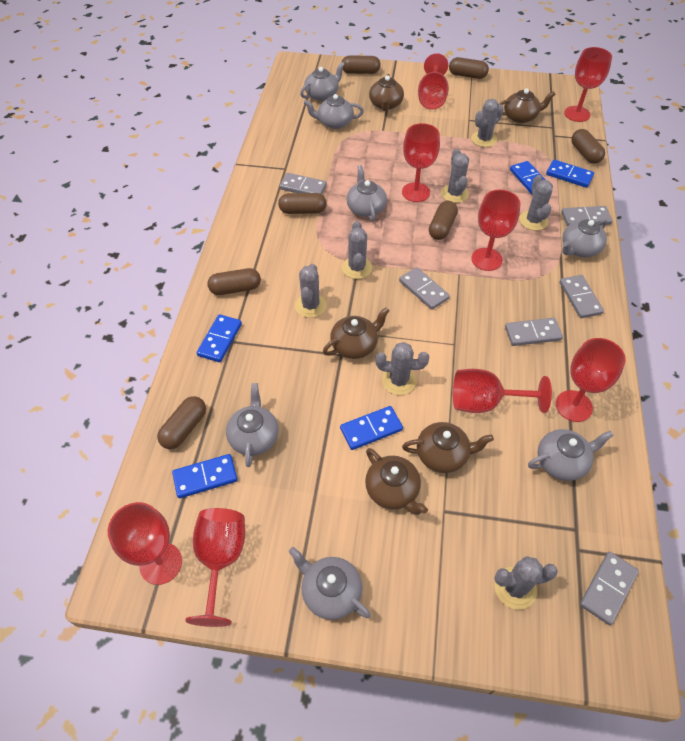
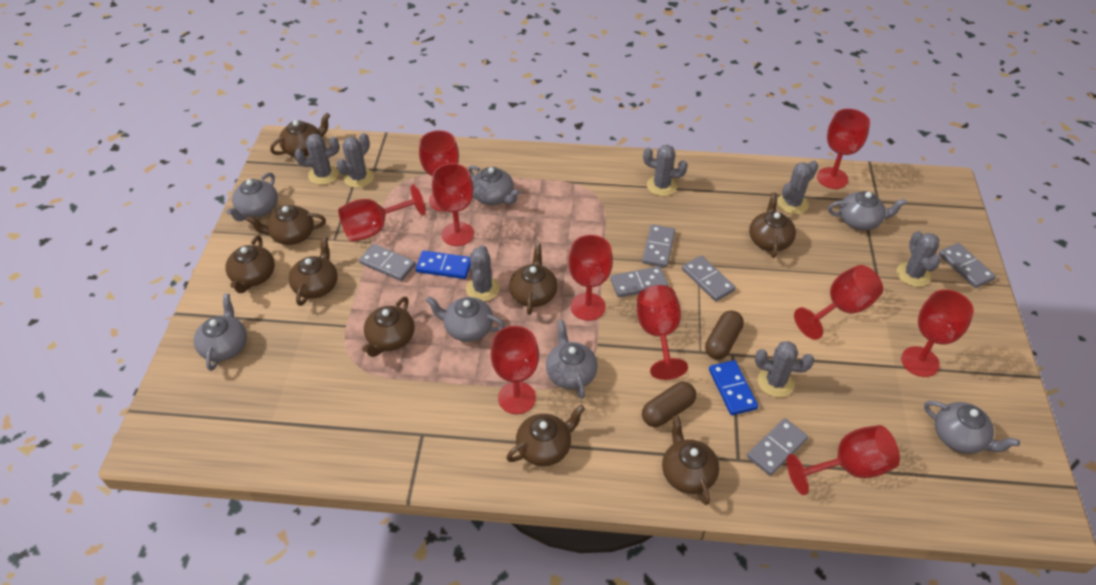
blue domino: 5 -> 2
brown capsule: 7 -> 2
brown teapot: 5 -> 9
red goblet: 8 -> 10

